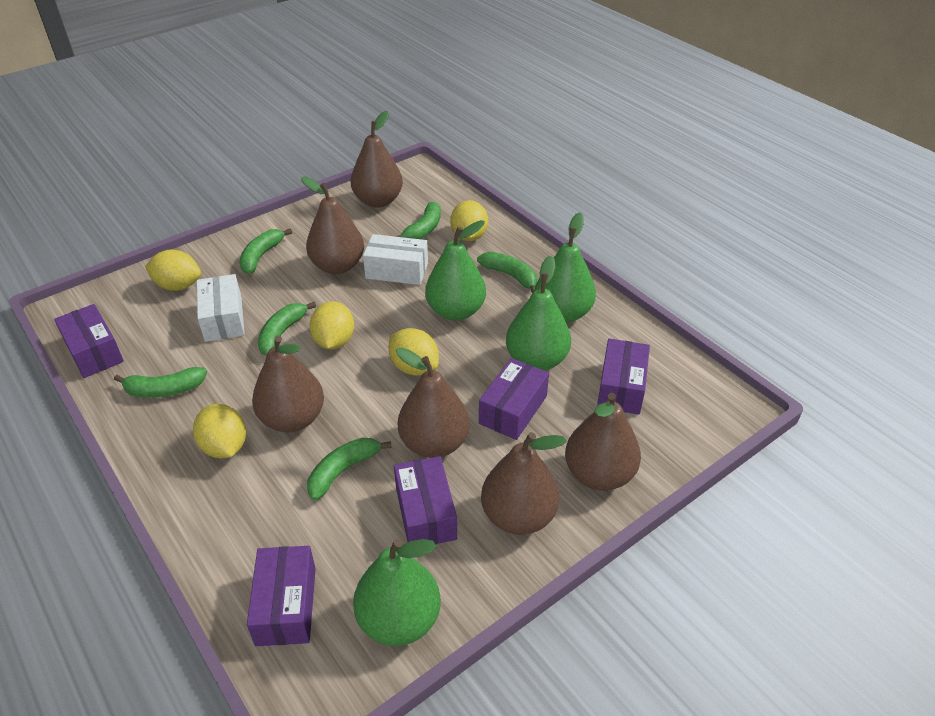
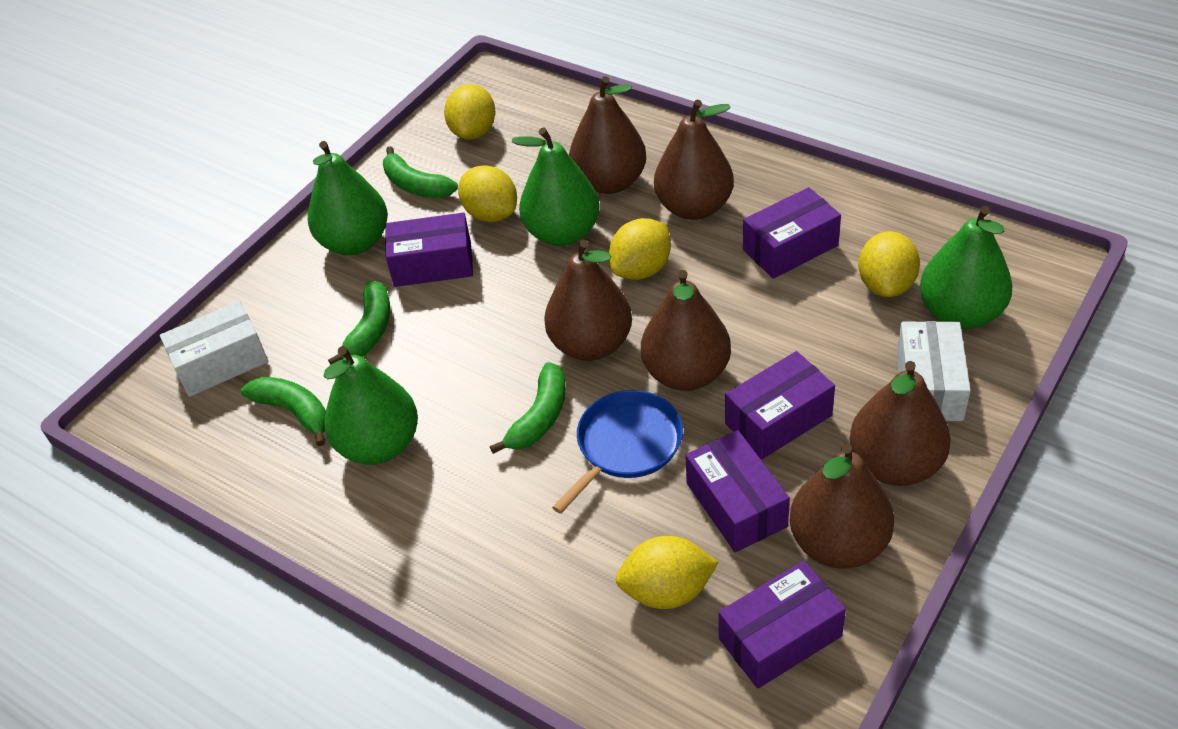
blue pan: 0 -> 1
green banana: 6 -> 4

